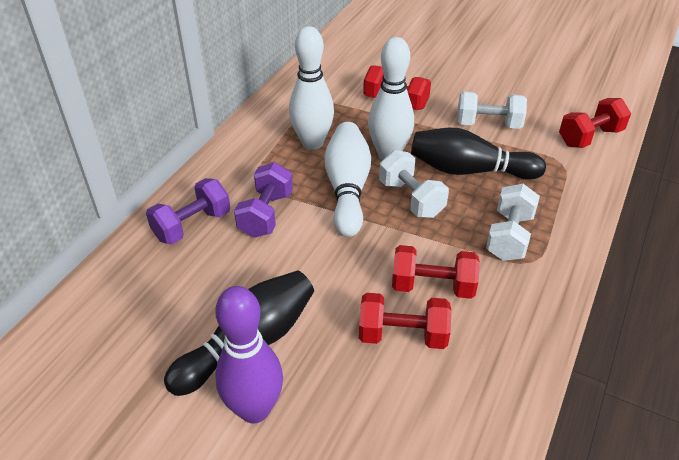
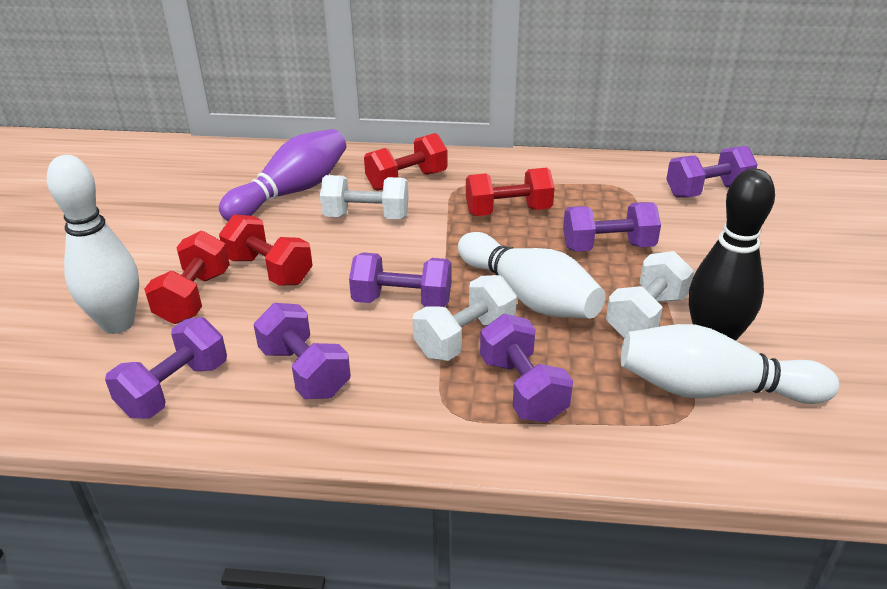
black bowling pin: 2 -> 1
purple dumbbell: 2 -> 6

